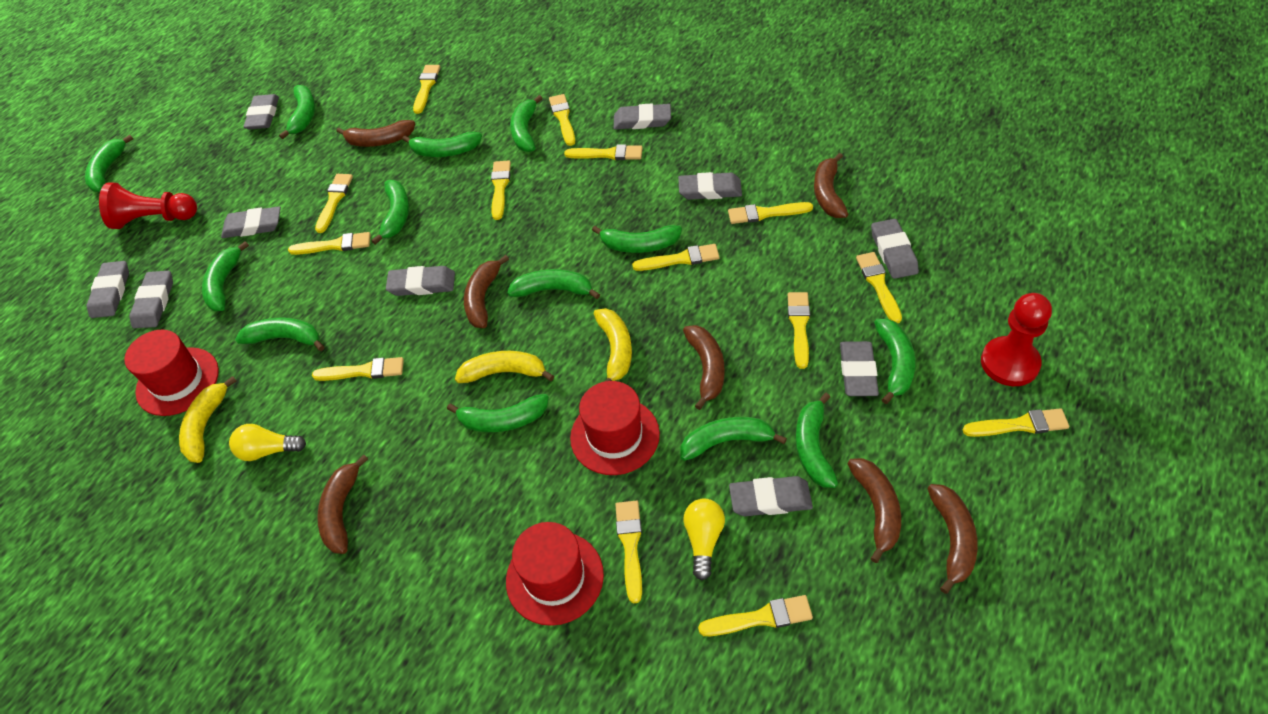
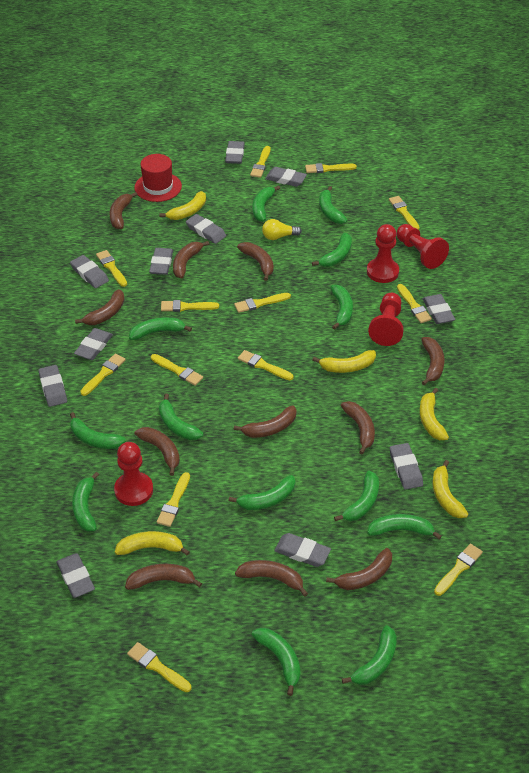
brown banana: 7 -> 11
grey eraser: 10 -> 11
red hat: 3 -> 1
red pawn: 2 -> 4
yellow banana: 3 -> 5
yellow brush: 14 -> 13
yellow light bulb: 2 -> 1

